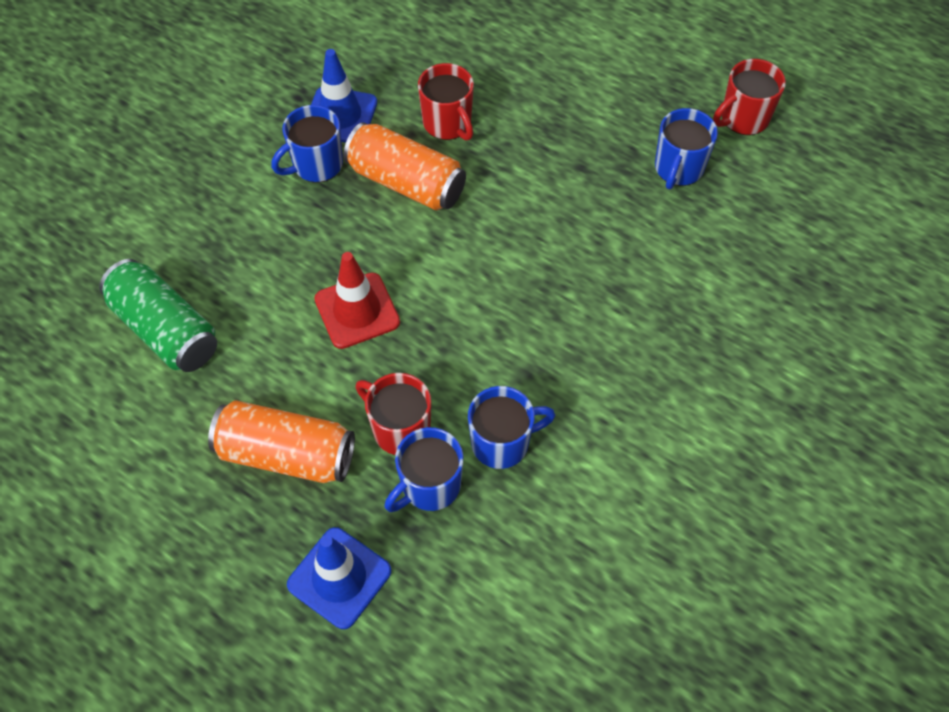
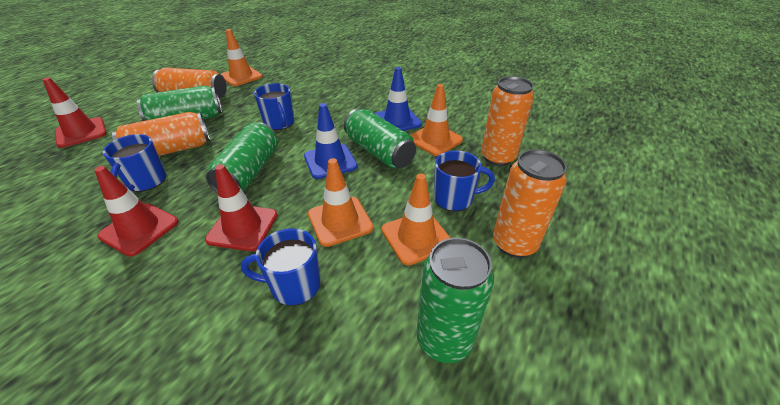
green can: 1 -> 4
orange can: 2 -> 4
orange traffic cone: 0 -> 4
red mug: 3 -> 0
red traffic cone: 1 -> 3

